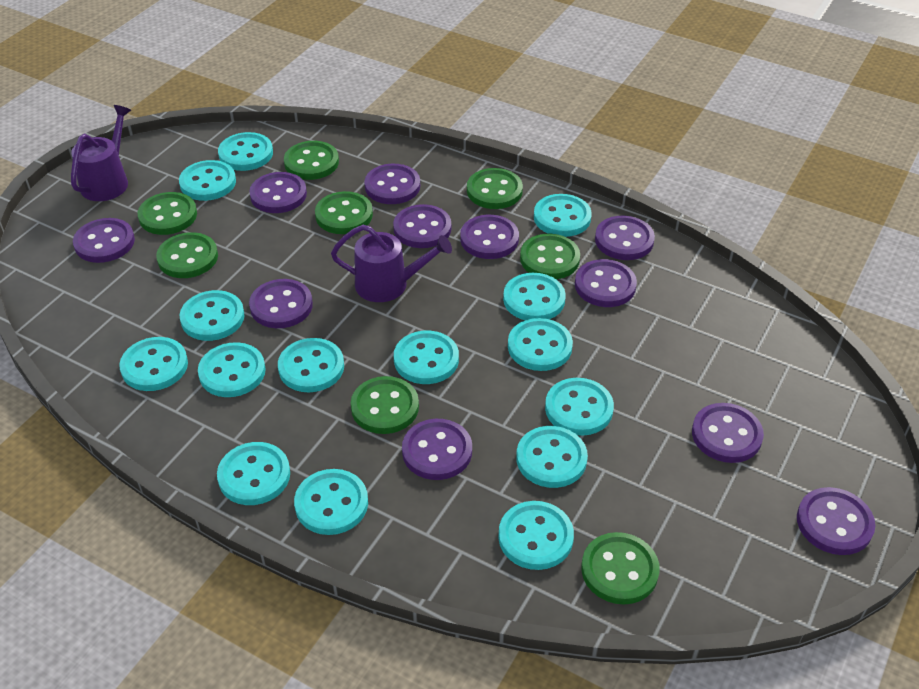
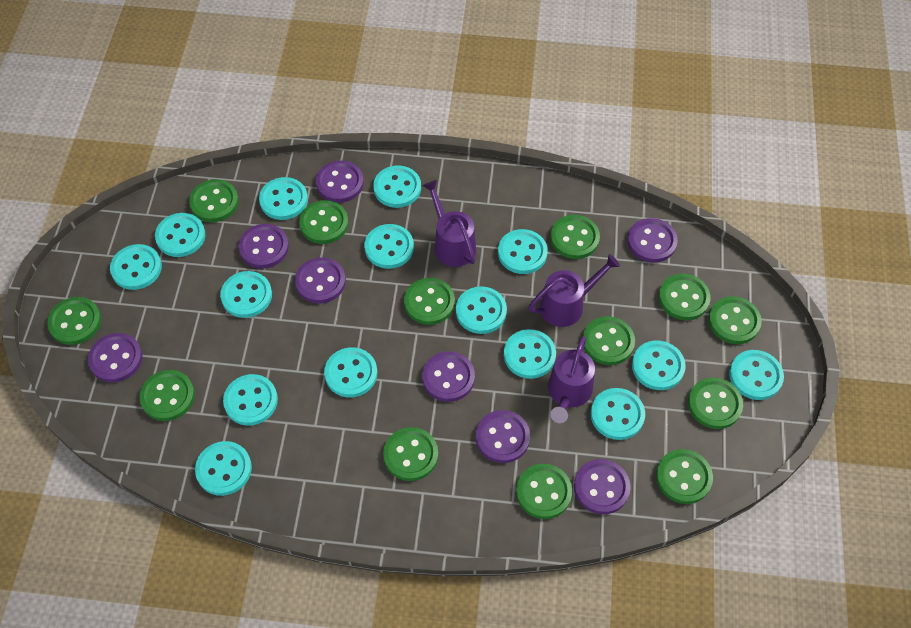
green button: 8 -> 13
purple button: 11 -> 8
purple watering can: 2 -> 3

